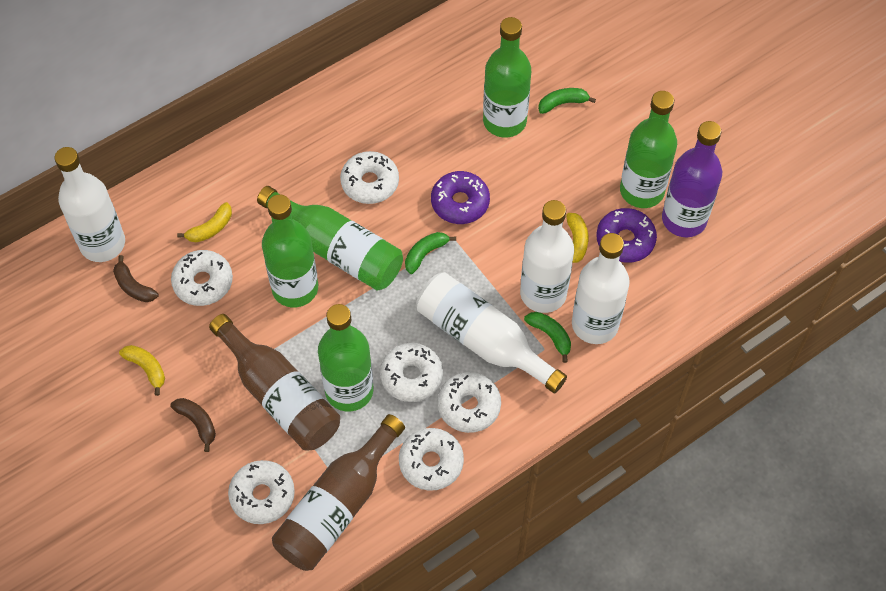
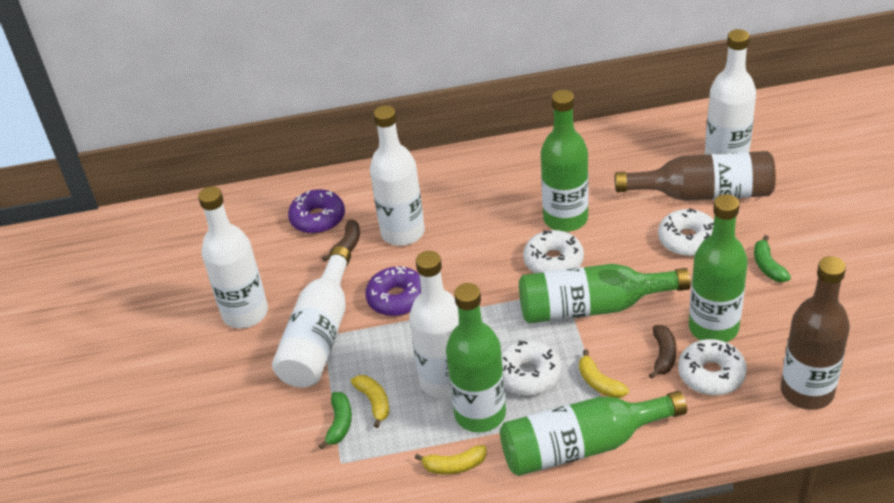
green banana: 3 -> 2
purple bottle: 1 -> 0
white bottle: 4 -> 5
white donut: 6 -> 4

